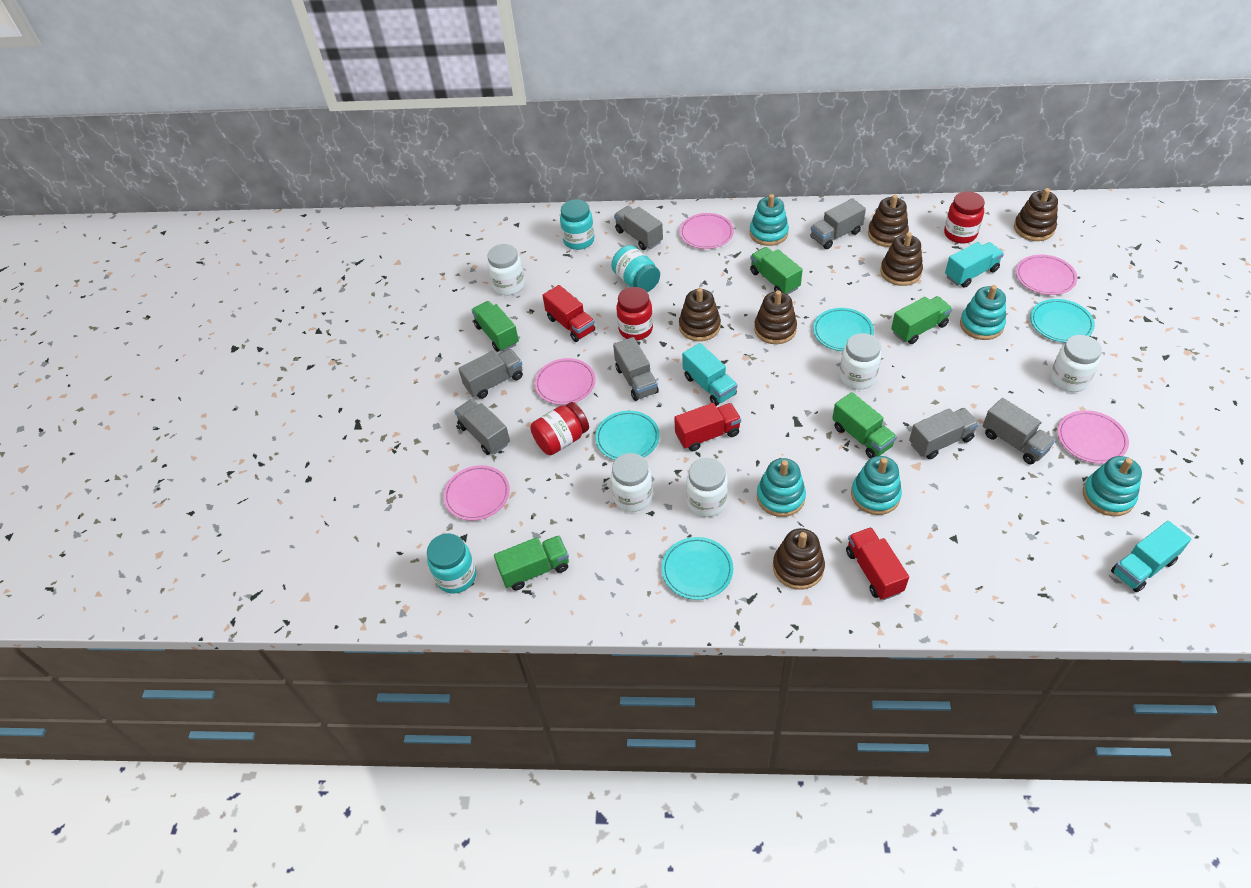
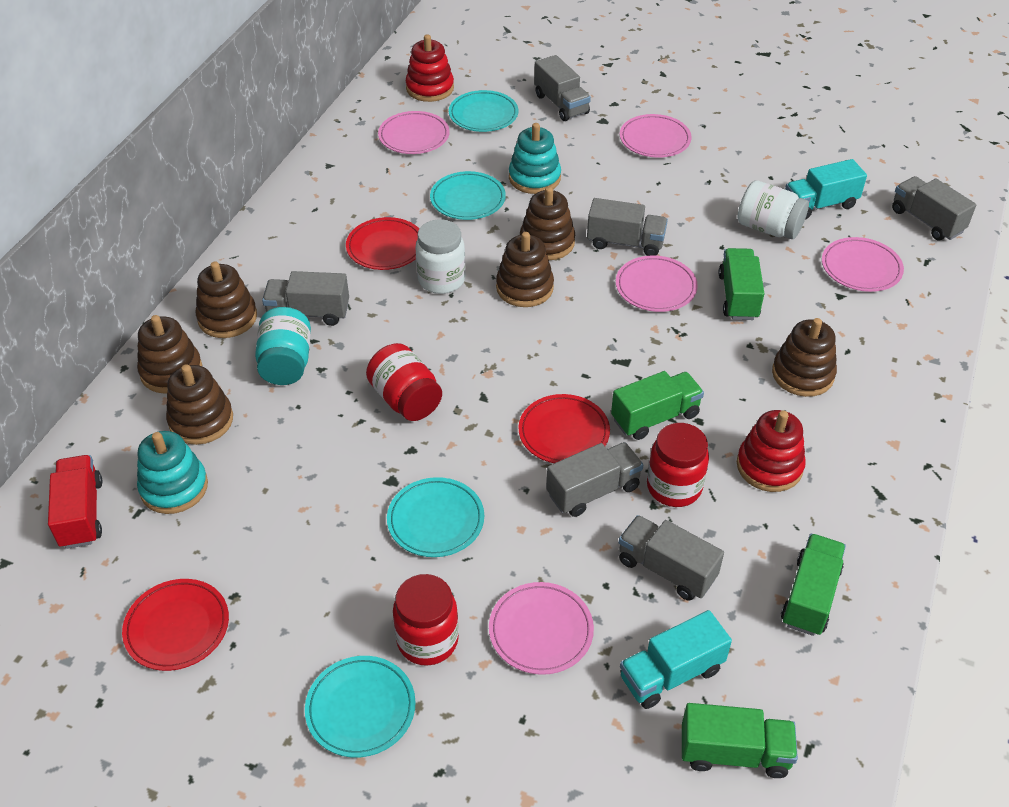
green truck: 5 -> 4
grey truck: 7 -> 6
red plate: 0 -> 3
red stacking toy: 0 -> 2
red truck: 3 -> 1
turquoise jar: 3 -> 1
turquoise stacking toy: 5 -> 2
turquoise truck: 3 -> 2
white jar: 5 -> 2

